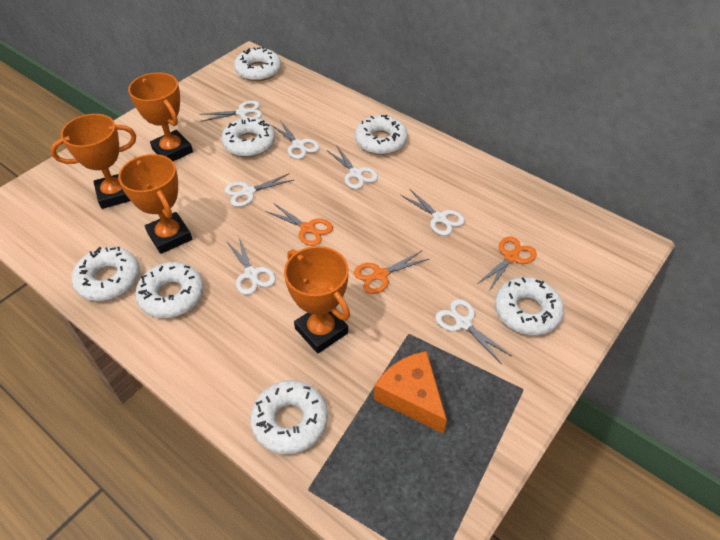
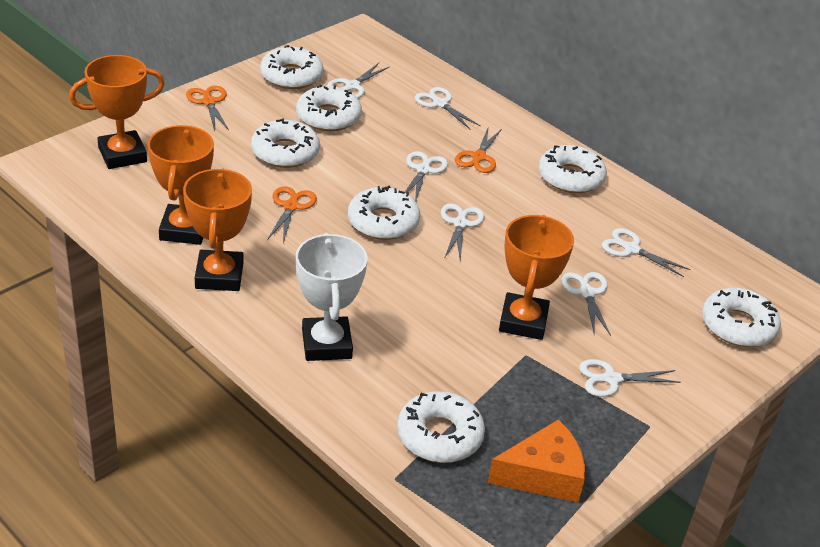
white trophy: 0 -> 1

